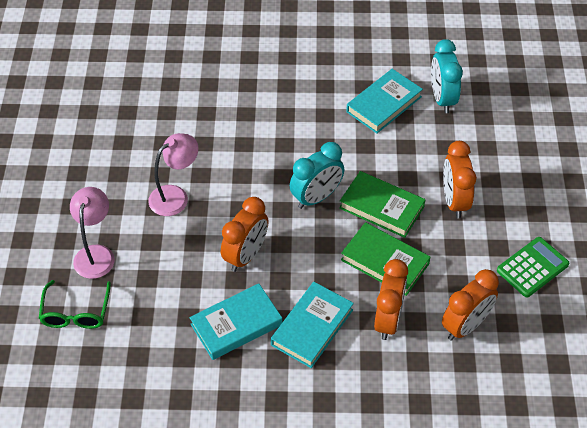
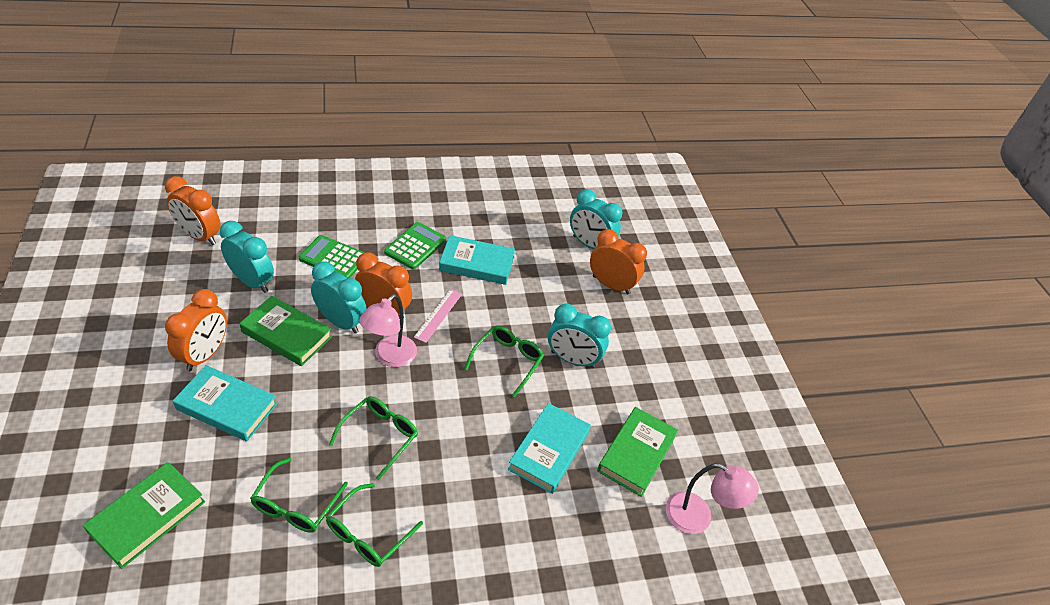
green book: 2 -> 3
green calculator: 1 -> 2
green glasses: 1 -> 4
pink ruler: 0 -> 1
turquoise clock: 2 -> 4

